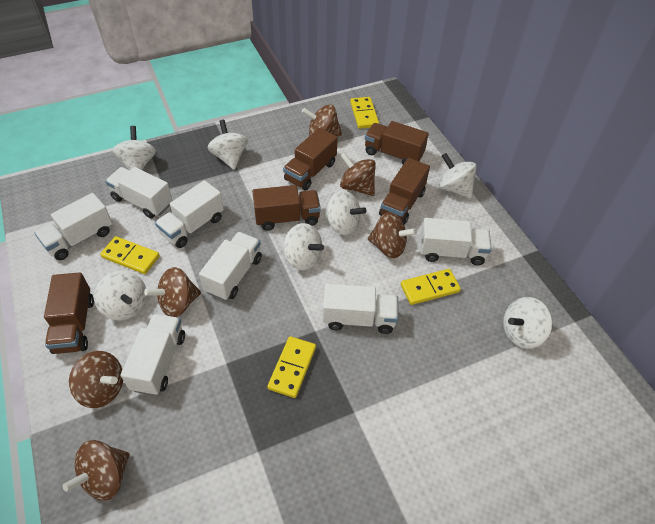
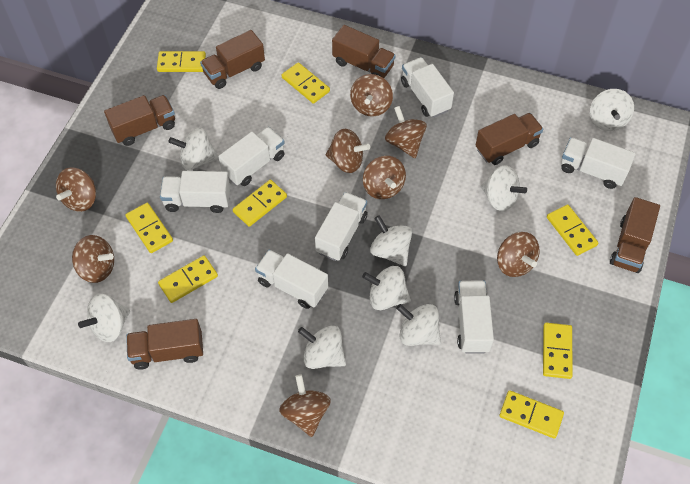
brown spinning top: 6 -> 8
brown truck: 5 -> 6
white spinning top: 7 -> 8
yellow domino: 4 -> 8

